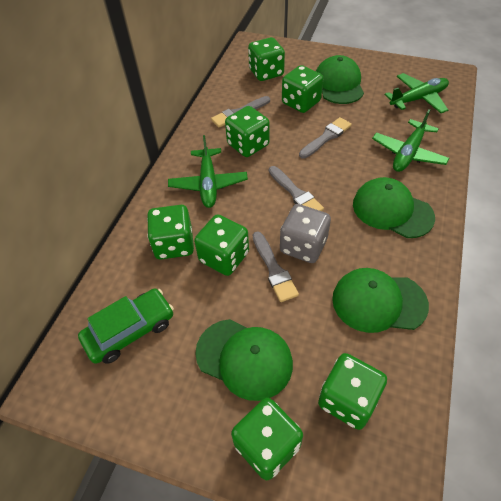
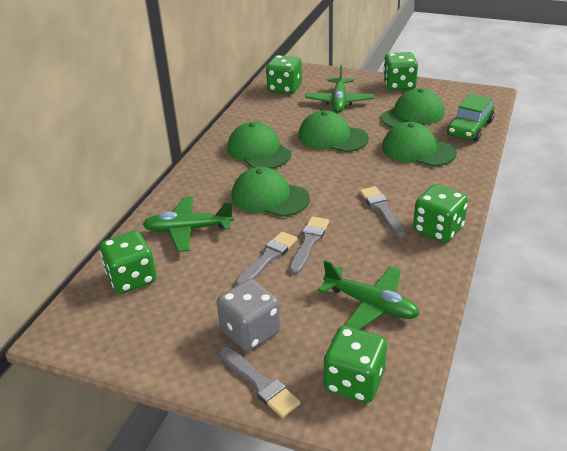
green cap: 4 -> 5
green dice: 7 -> 5

